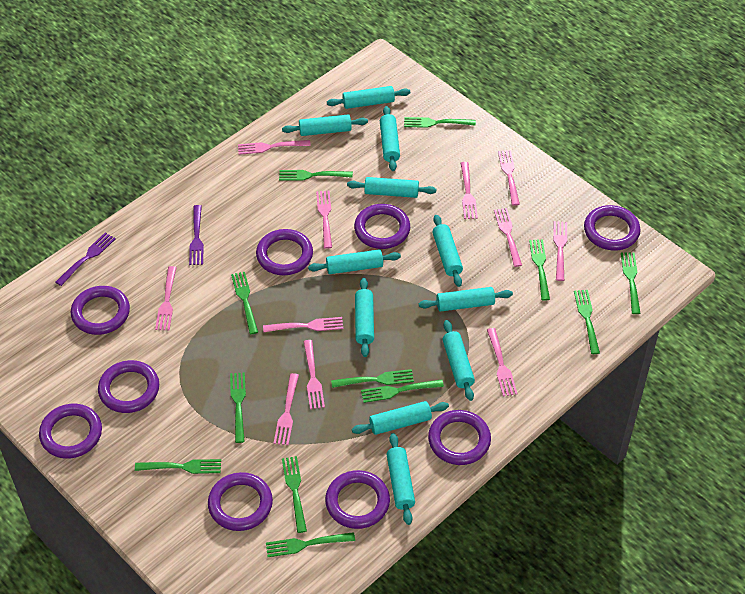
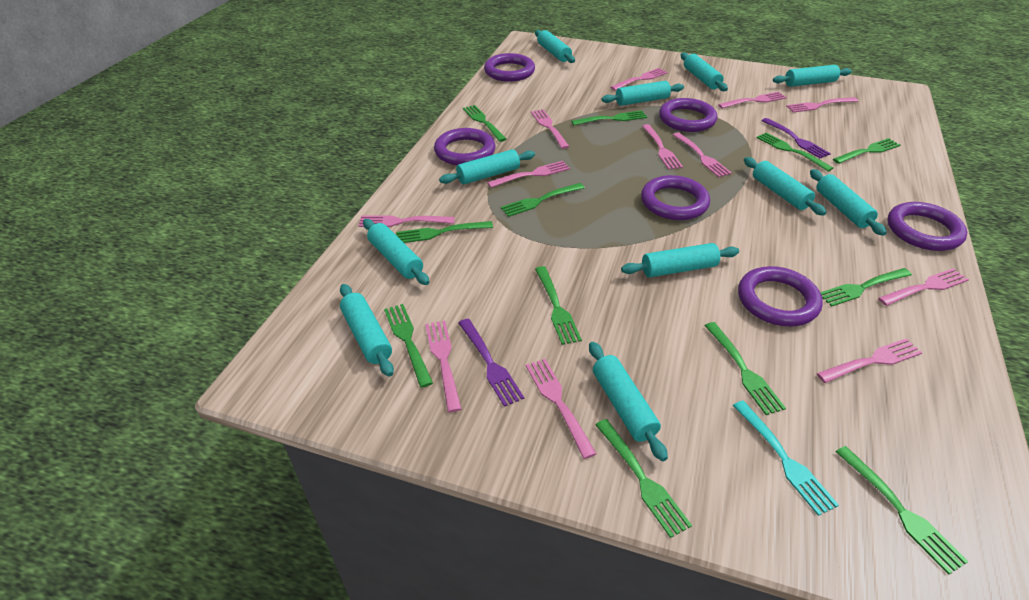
pink fork: 11 -> 12
purple ring: 9 -> 6
turquoise fork: 0 -> 1

